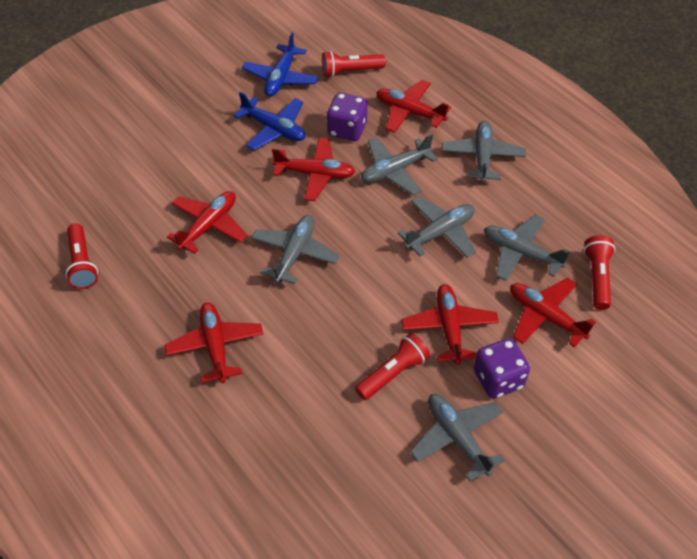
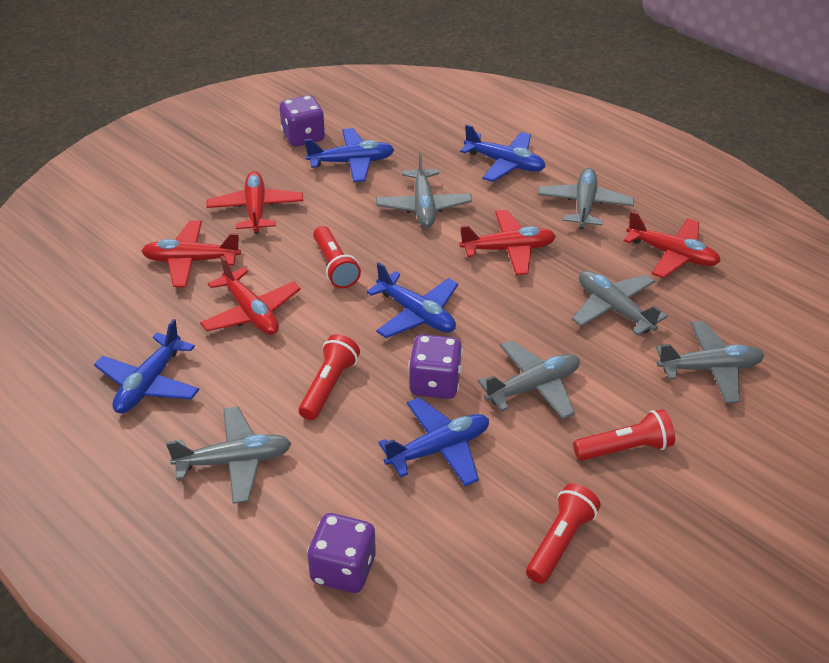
blue plane: 2 -> 5
purple dice: 2 -> 3
red plane: 6 -> 5

